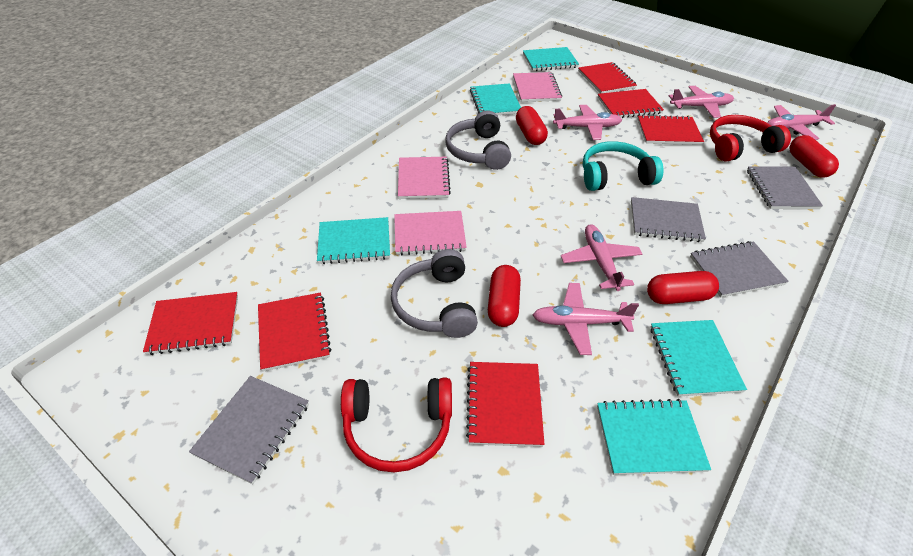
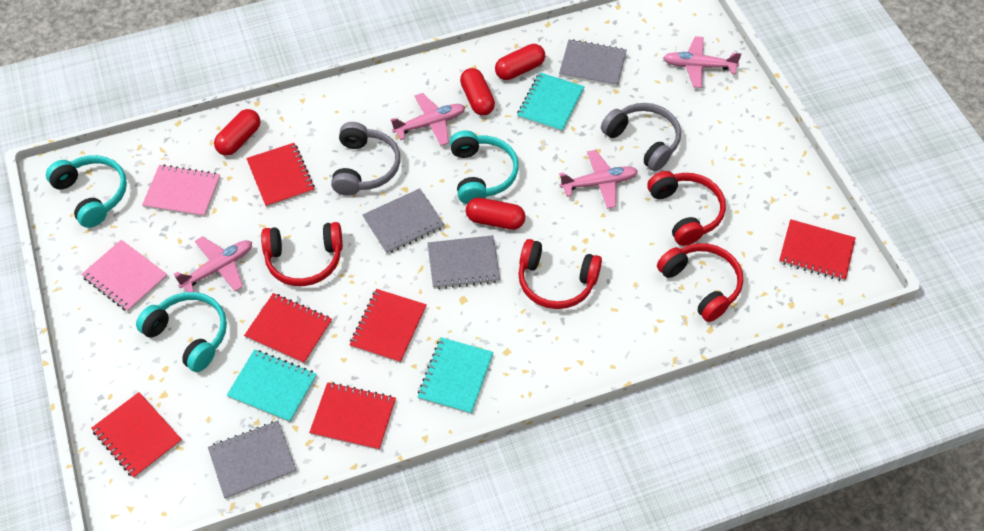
pink notebook: 3 -> 2
pink plane: 5 -> 4
red headphones: 2 -> 4
turquoise headphones: 1 -> 3
turquoise notebook: 5 -> 3

